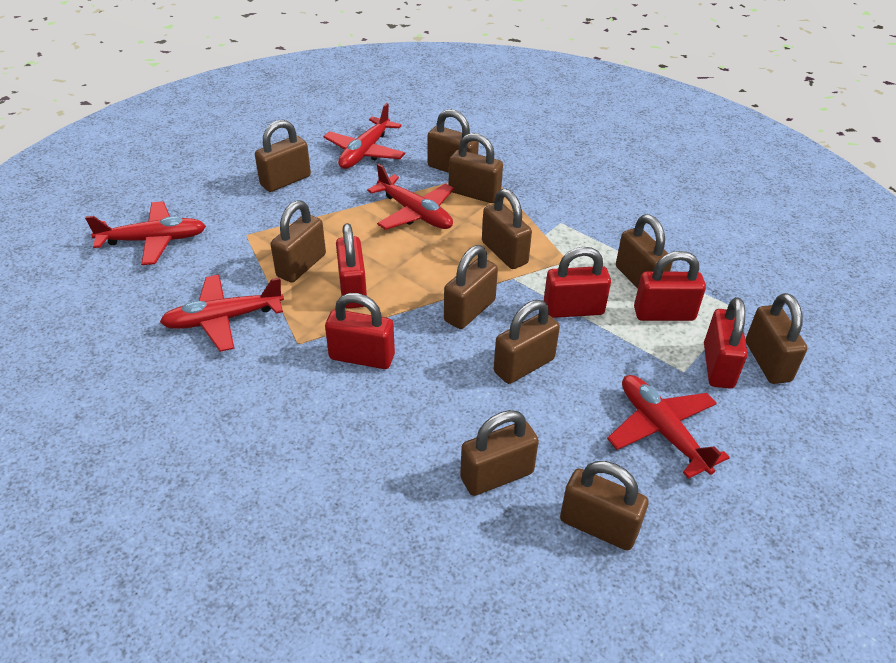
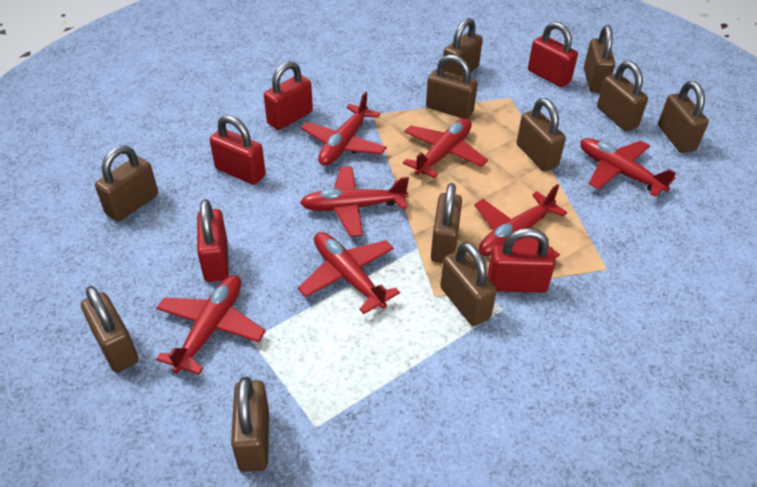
red plane: 5 -> 7

